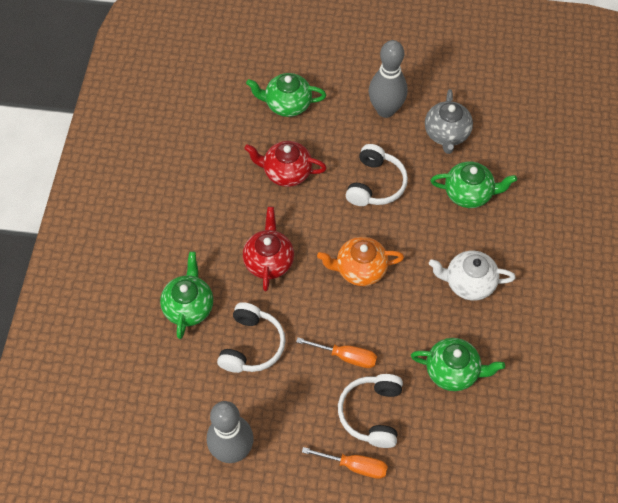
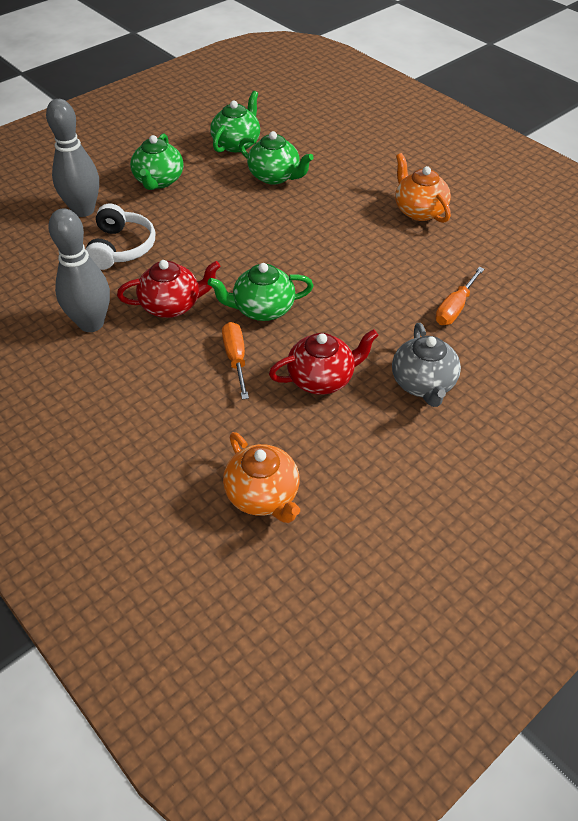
orange teapot: 1 -> 2
white headphones: 3 -> 1
white teapot: 1 -> 0

